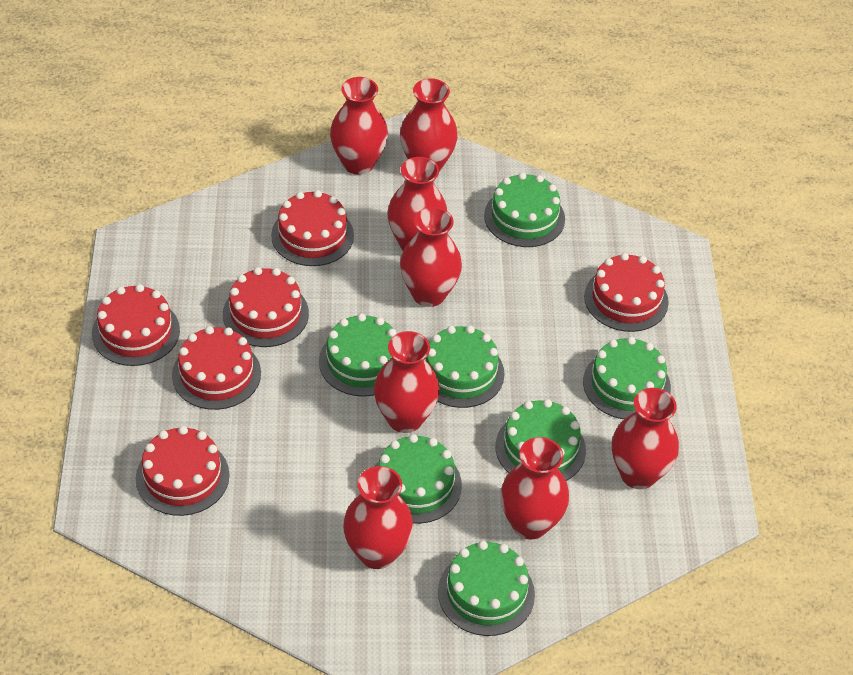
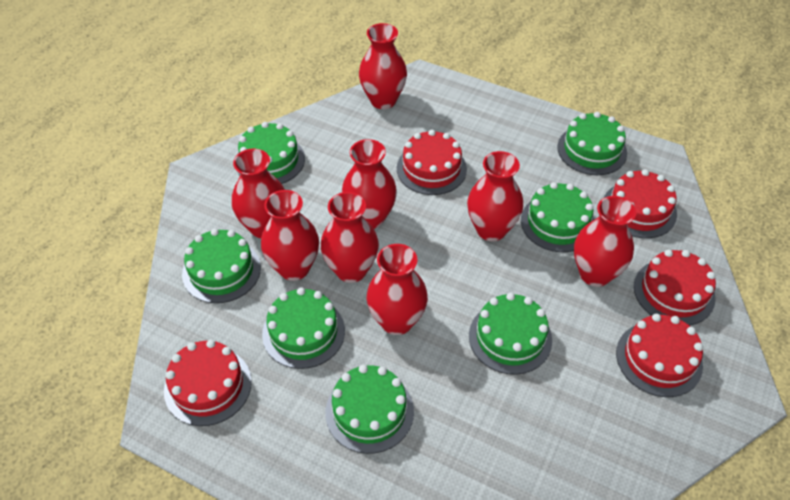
red cake: 6 -> 5

